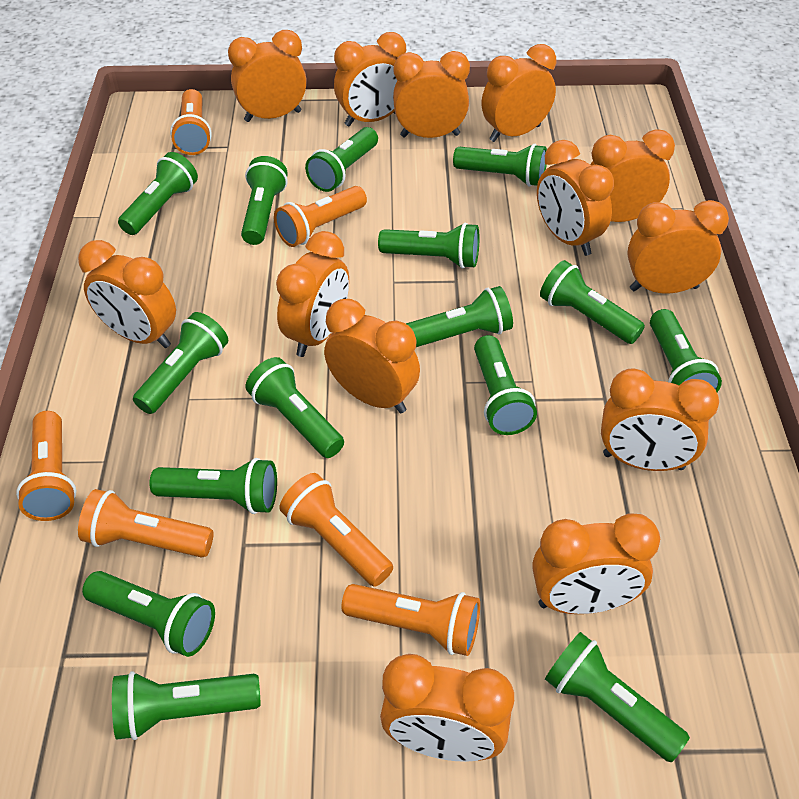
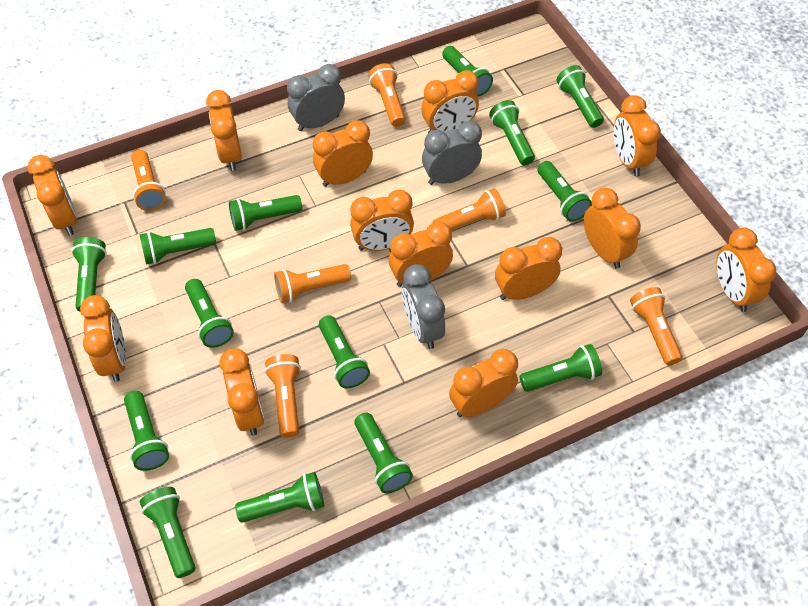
green flashlight: 15 -> 14
grey clock: 0 -> 3

